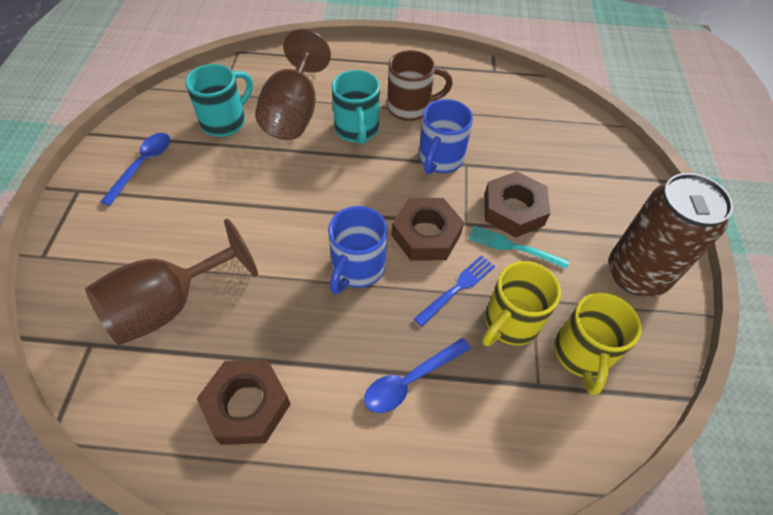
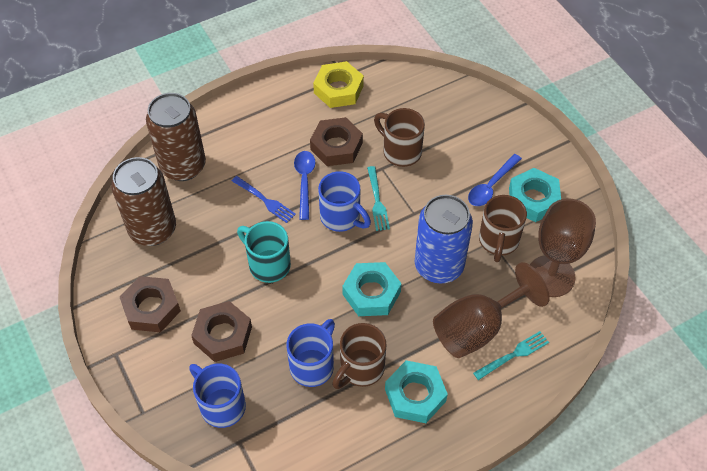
blue can: 0 -> 1
blue mug: 2 -> 3
brown can: 1 -> 2
brown mug: 1 -> 3
turquoise fork: 1 -> 2
turquoise mug: 2 -> 1
turquoise nut: 0 -> 3
yellow mug: 2 -> 0
yellow nut: 0 -> 1

